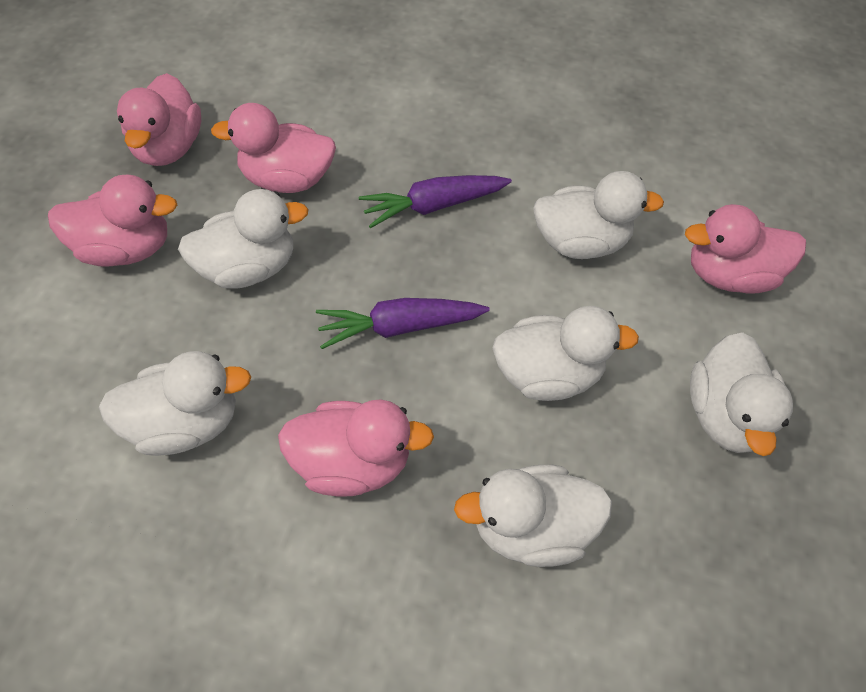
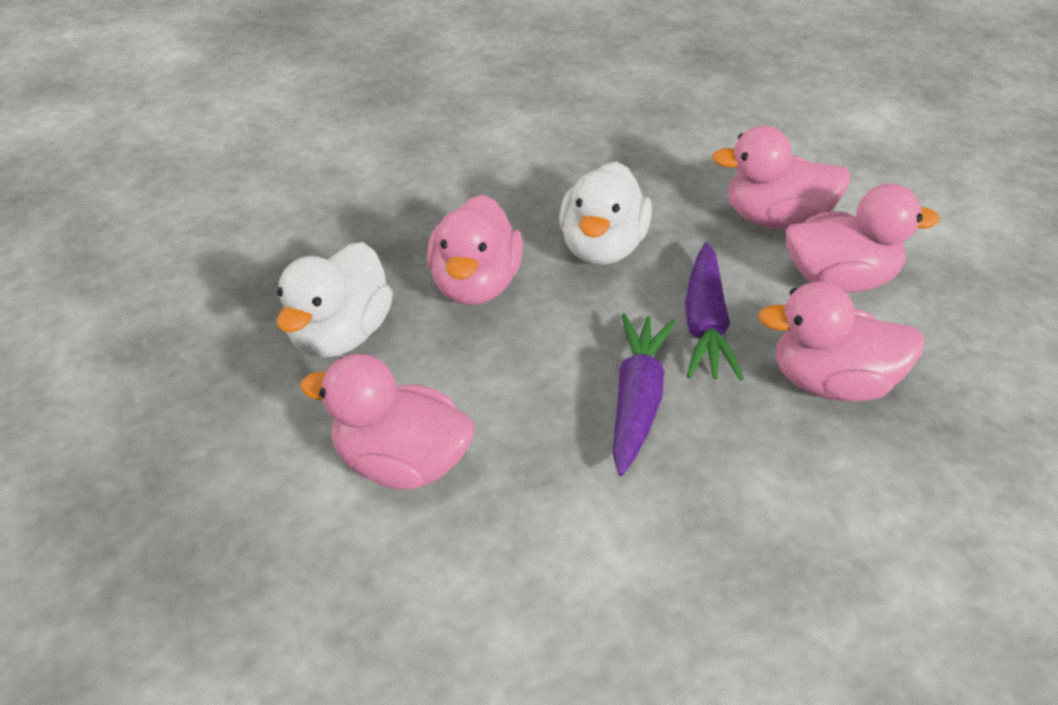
white duck: 6 -> 2

